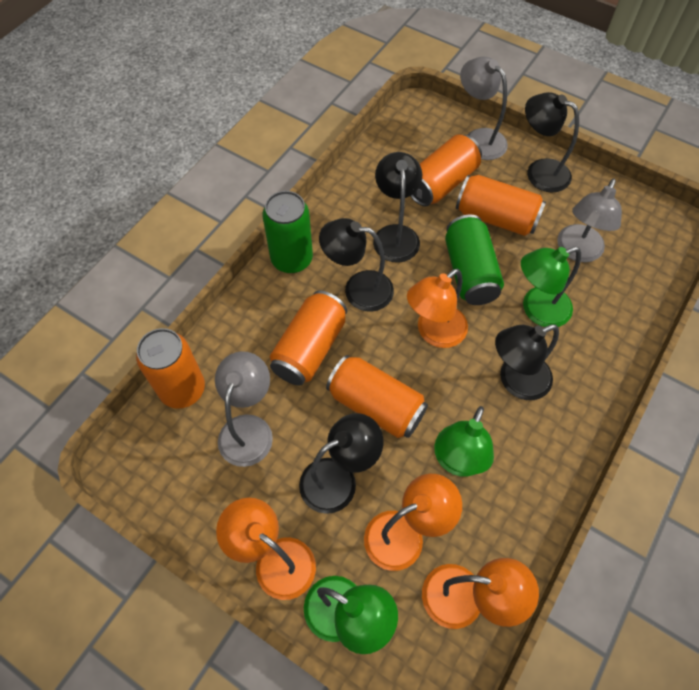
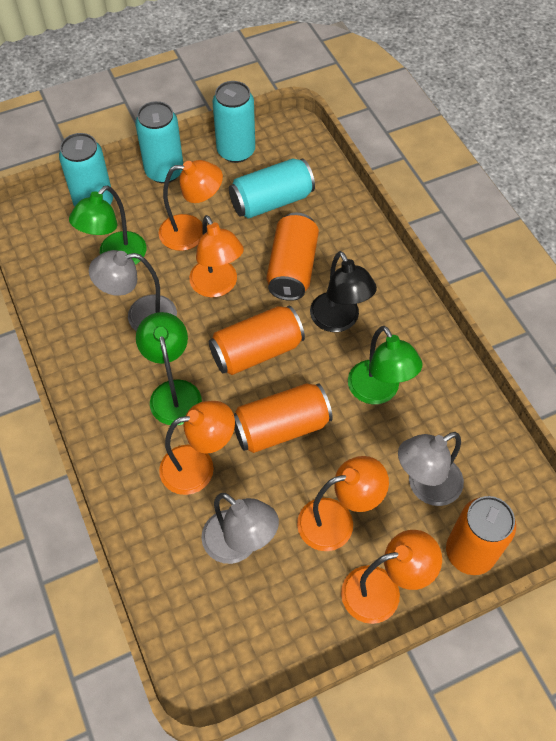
black lamp: 5 -> 1
green can: 2 -> 0
orange can: 5 -> 4
orange lamp: 4 -> 5
turquoise can: 0 -> 4

